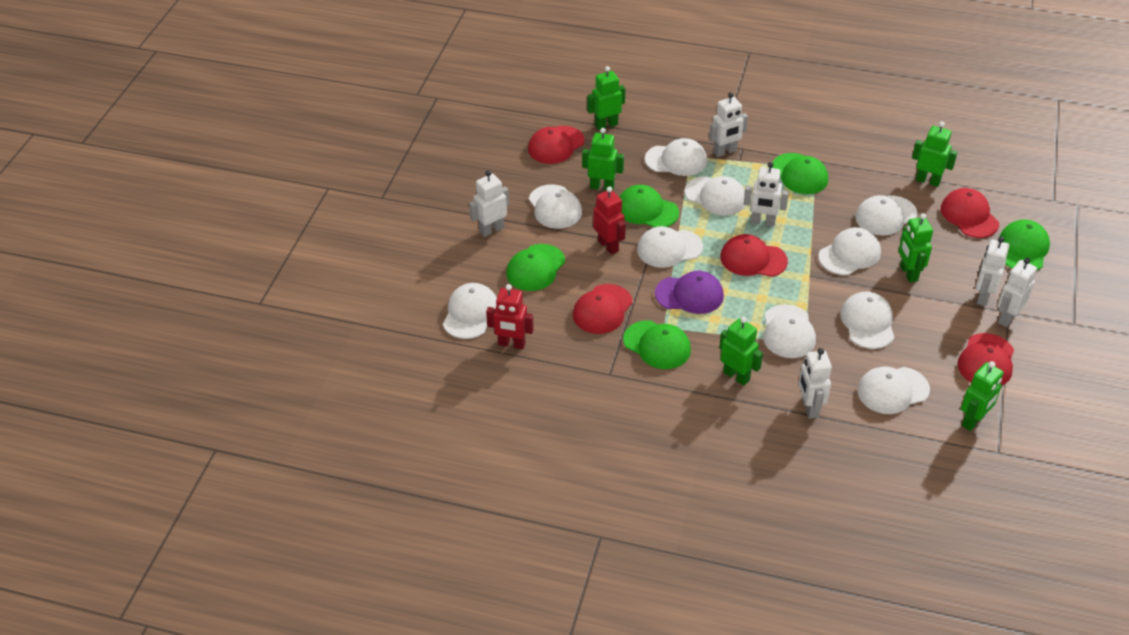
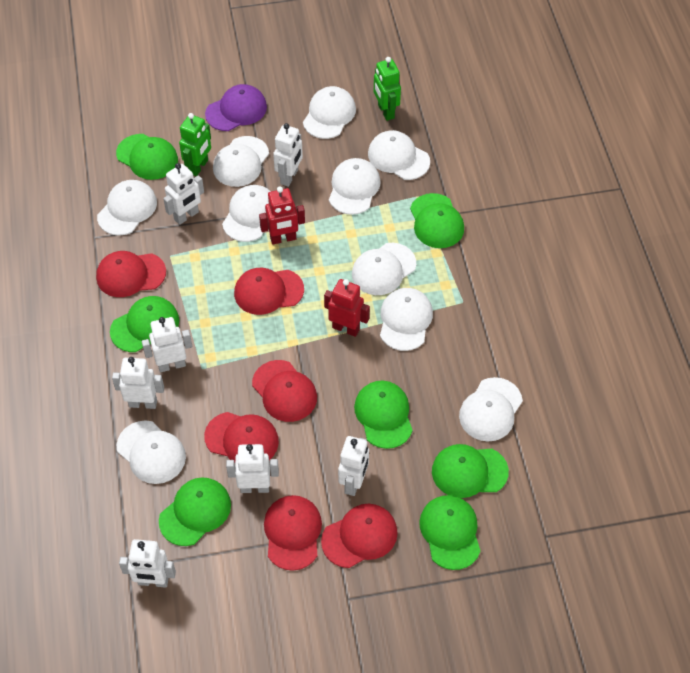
green cap: 5 -> 7
green robot: 6 -> 2
red cap: 5 -> 6
white robot: 6 -> 7

